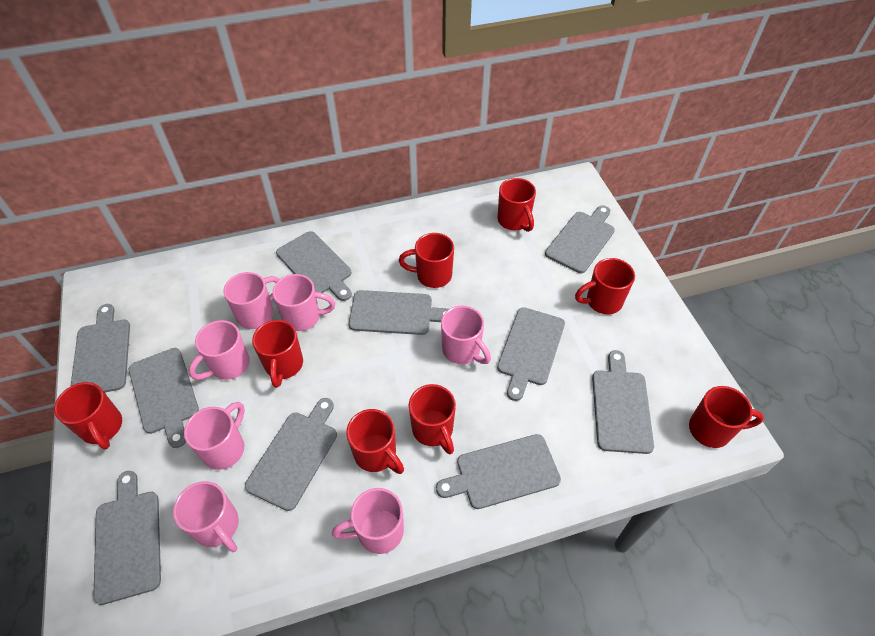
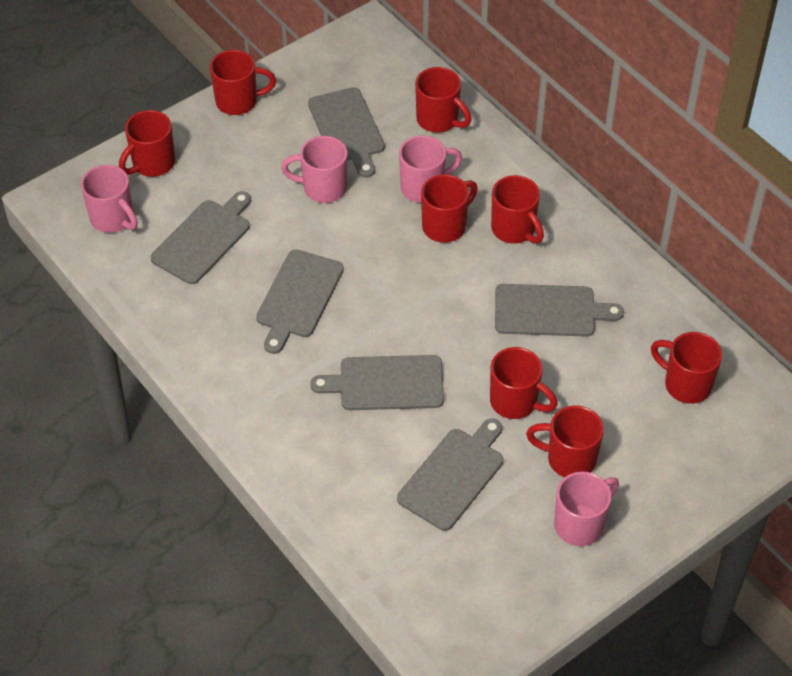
grey cutting board: 10 -> 6
pink mug: 7 -> 4

